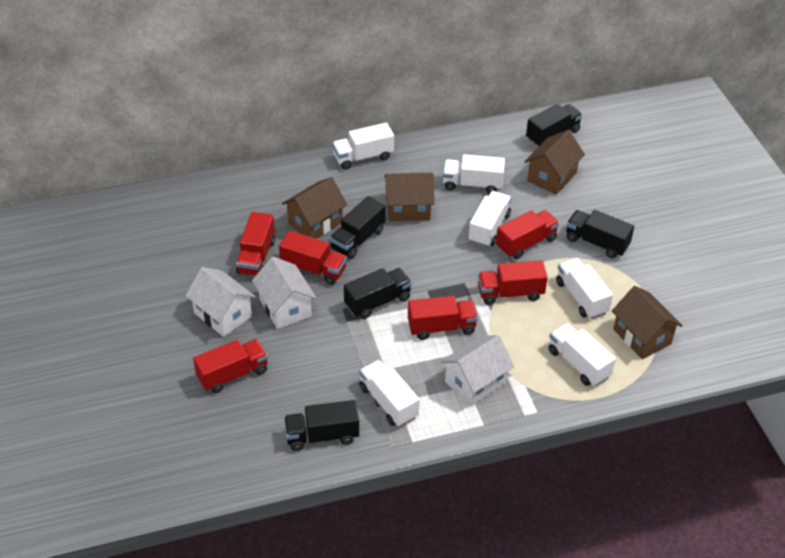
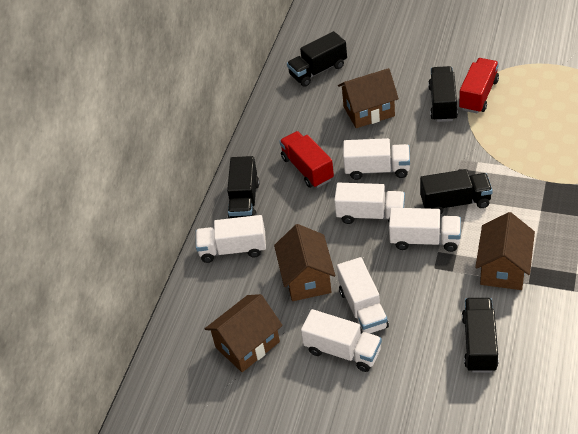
red truck: 6 -> 2
white house: 3 -> 0

